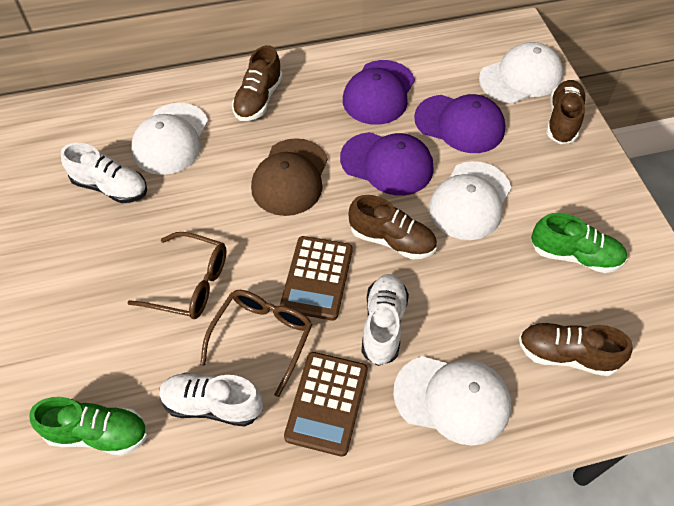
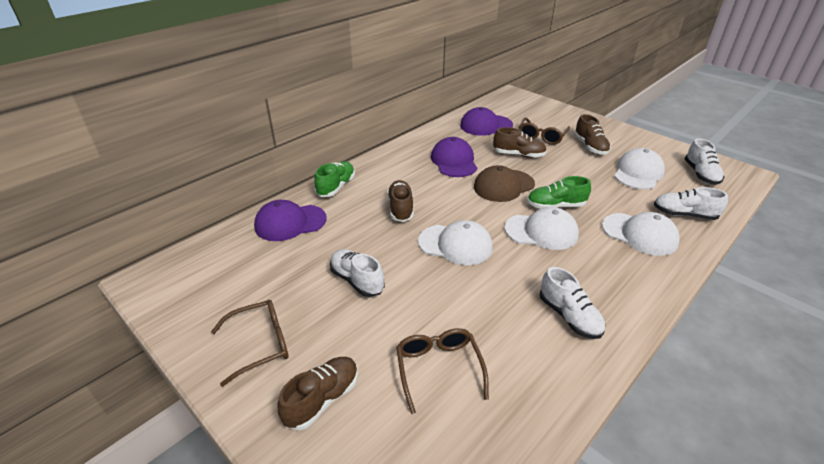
brown calculator: 2 -> 0
brown glasses: 2 -> 3
white shoe: 3 -> 4

